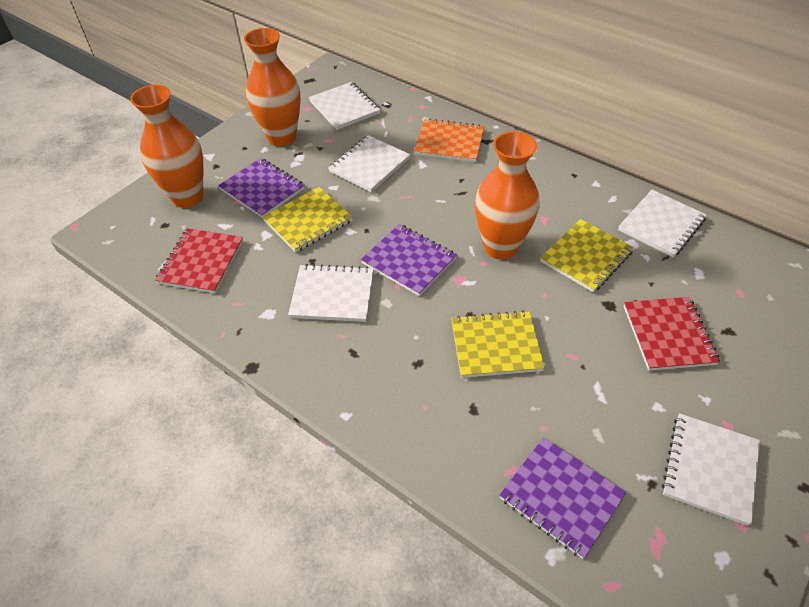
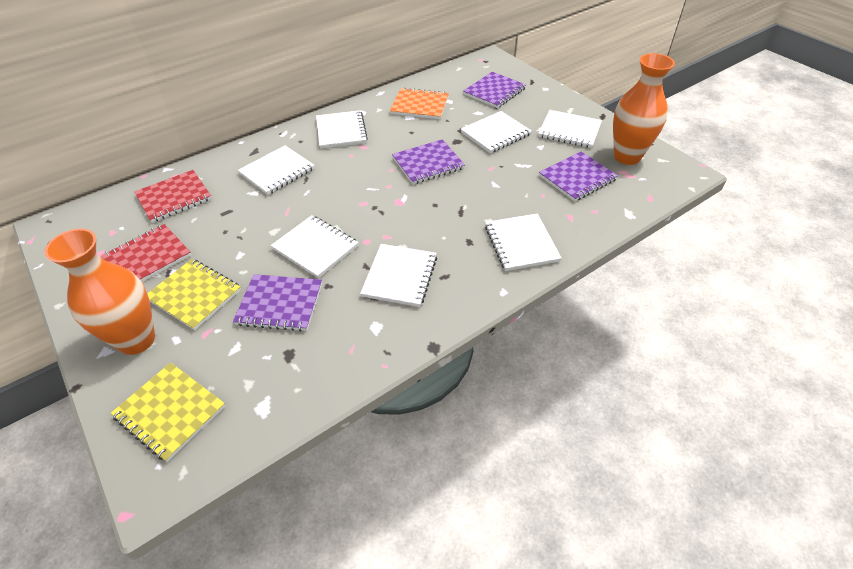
orange vase: 3 -> 2
purple notebook: 3 -> 4
white notebook: 5 -> 7
yellow notebook: 3 -> 2

